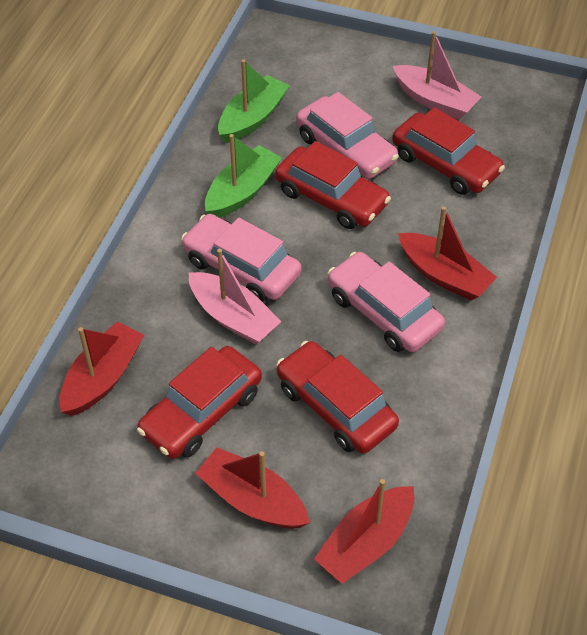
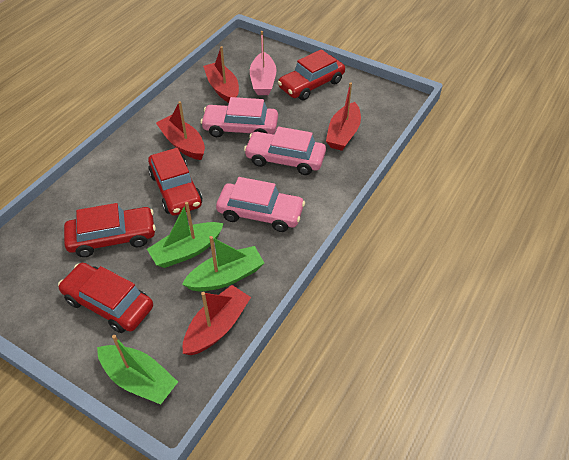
green boat: 2 -> 3
pink boat: 2 -> 1

